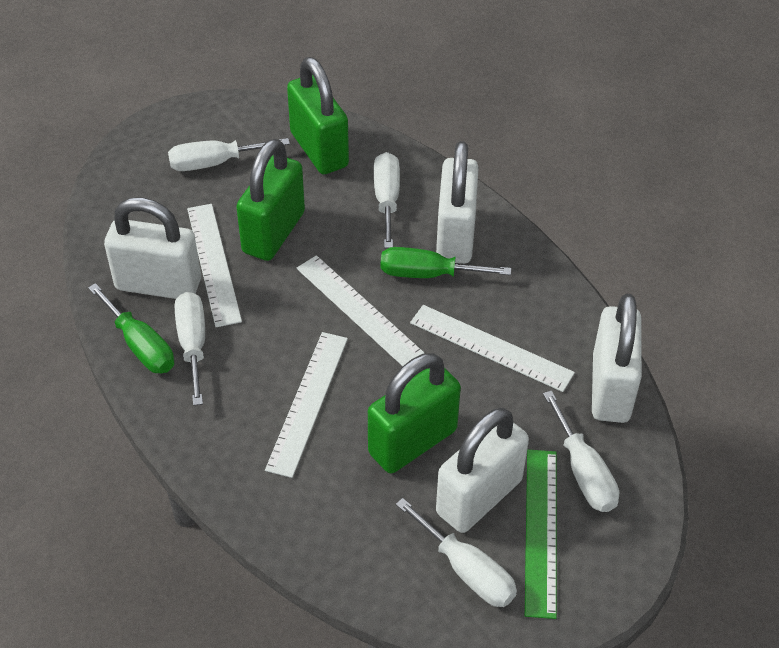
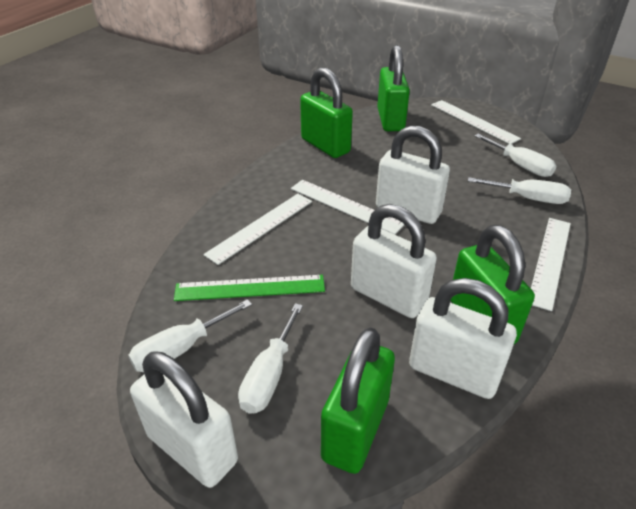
green padlock: 3 -> 4
green screwdriver: 2 -> 0
white screwdriver: 5 -> 4

